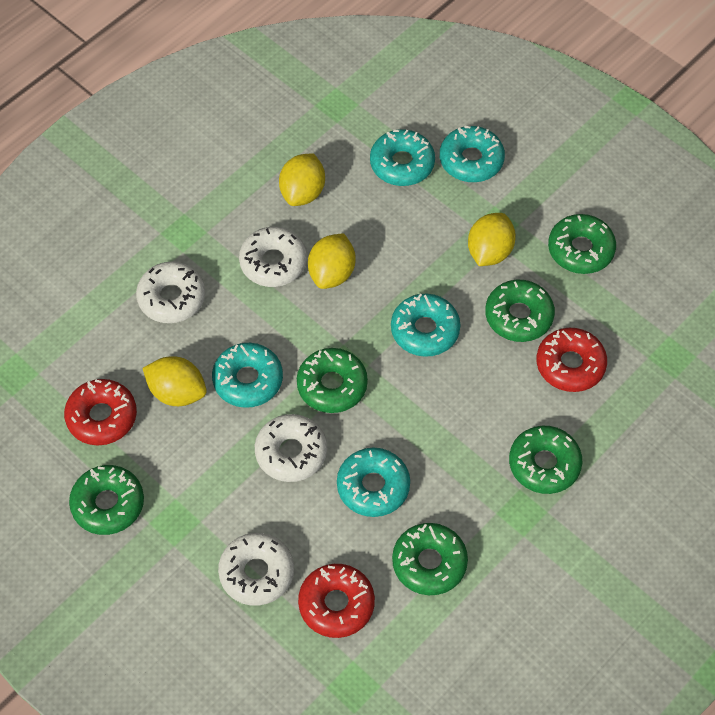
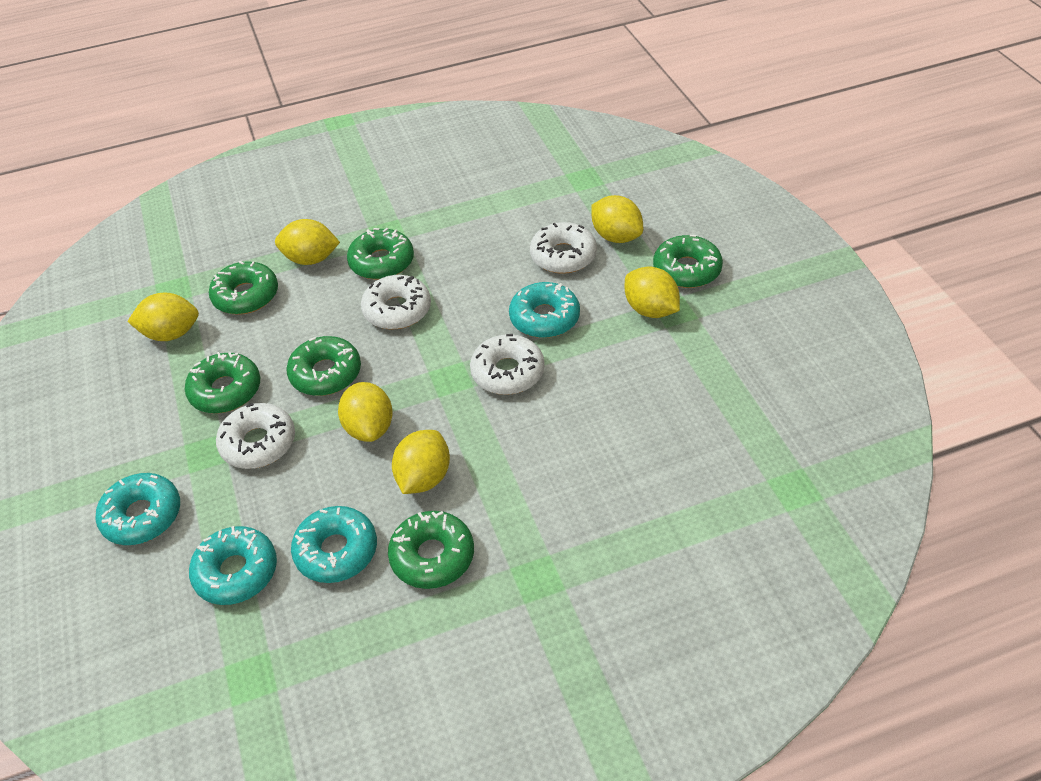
red donut: 3 -> 0
turquoise donut: 5 -> 4
yellow lemon: 4 -> 6

